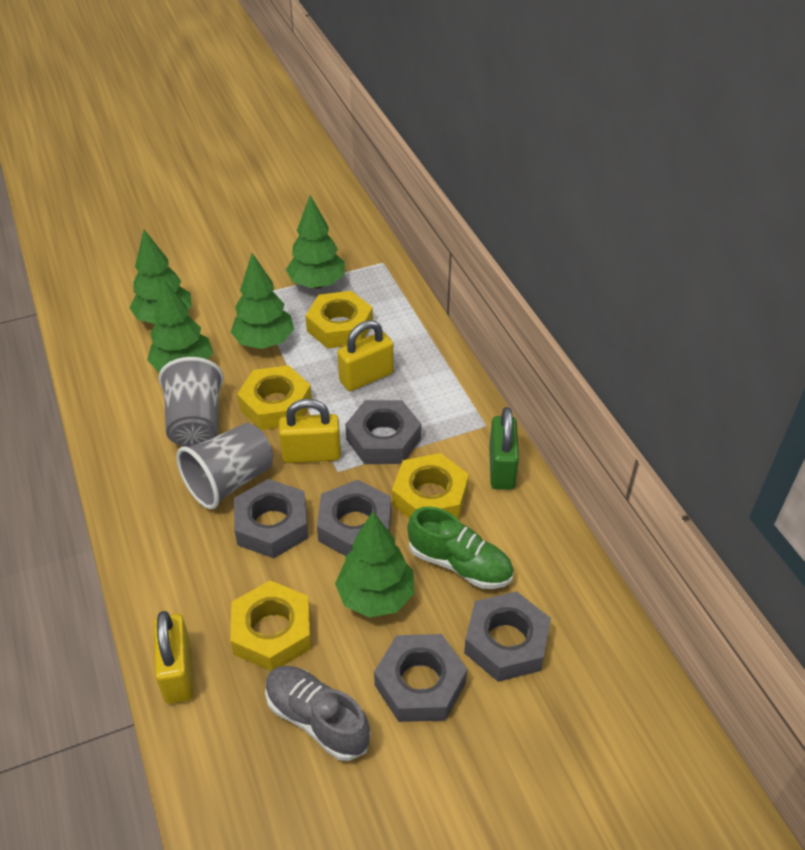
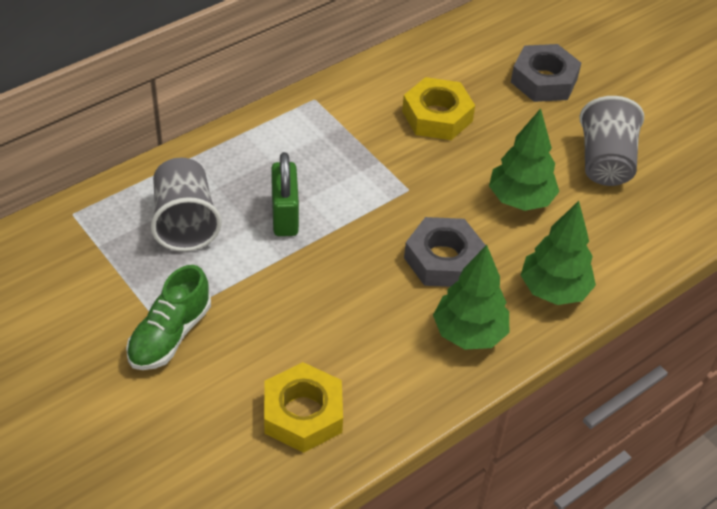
green tree: 5 -> 3
grey nut: 5 -> 2
grey shoe: 1 -> 0
yellow nut: 4 -> 2
yellow padlock: 3 -> 0

